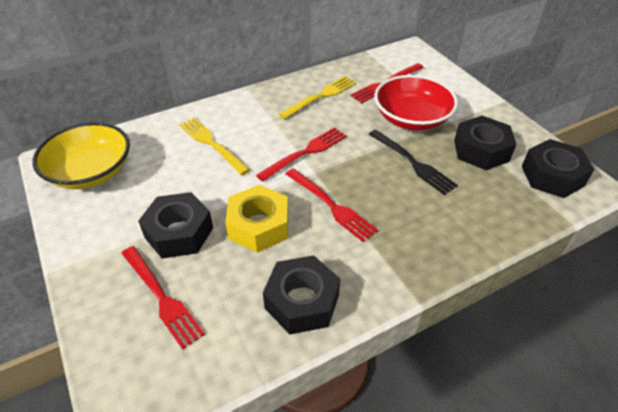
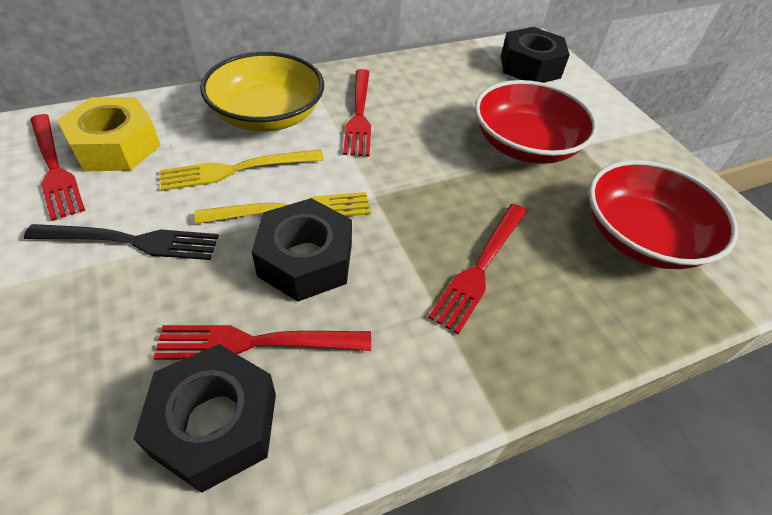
black nut: 4 -> 3
red bowl: 1 -> 2

